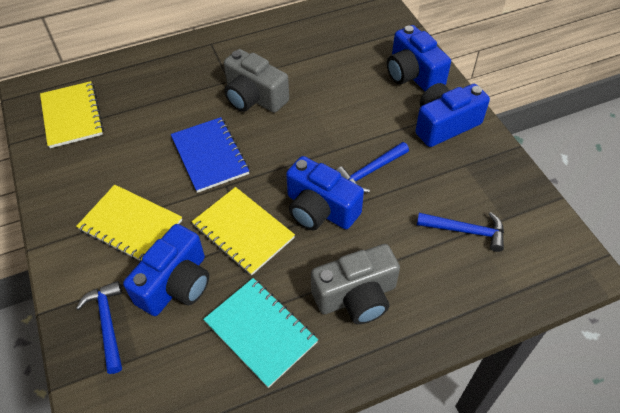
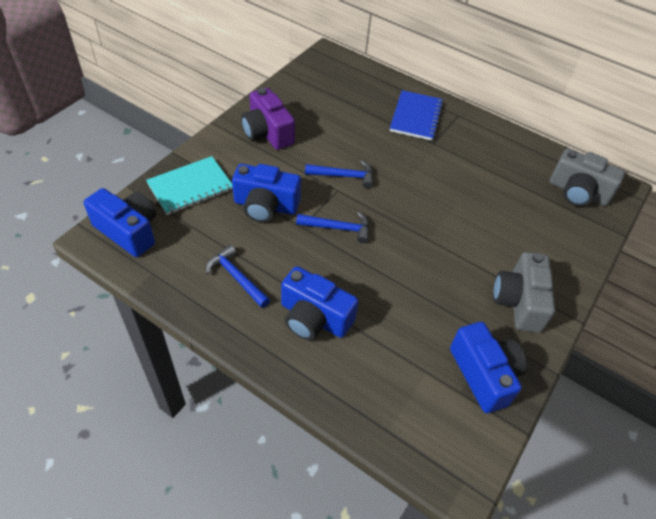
purple camera: 0 -> 1
yellow notebook: 3 -> 0

